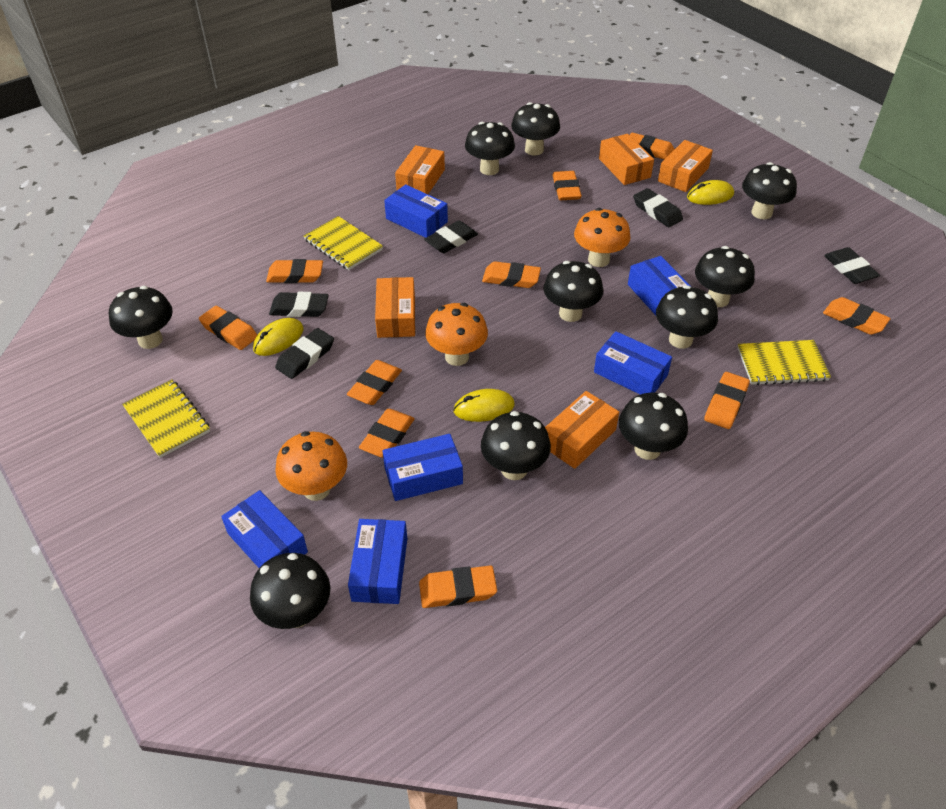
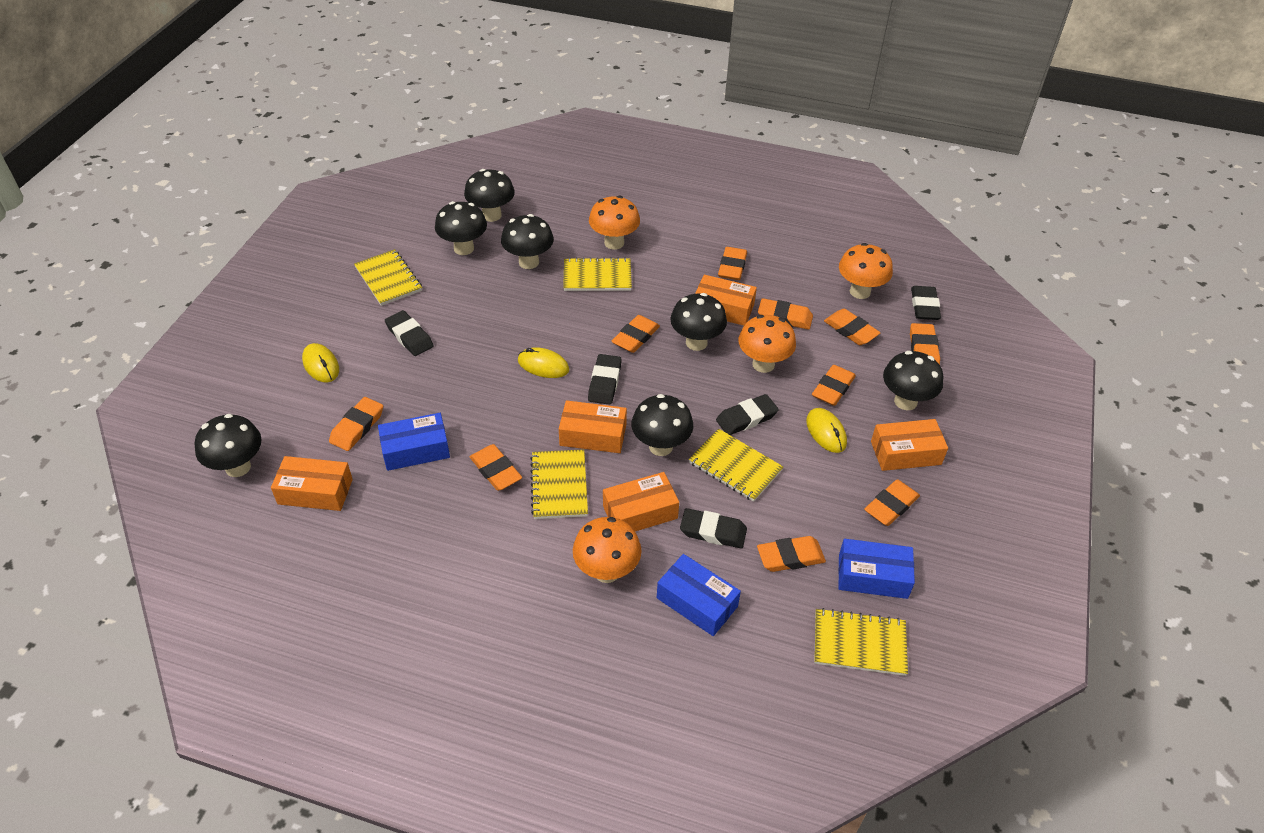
black mushroom: 10 -> 7
blue box: 6 -> 3
orange mushroom: 3 -> 4
yellow notebook: 3 -> 5

